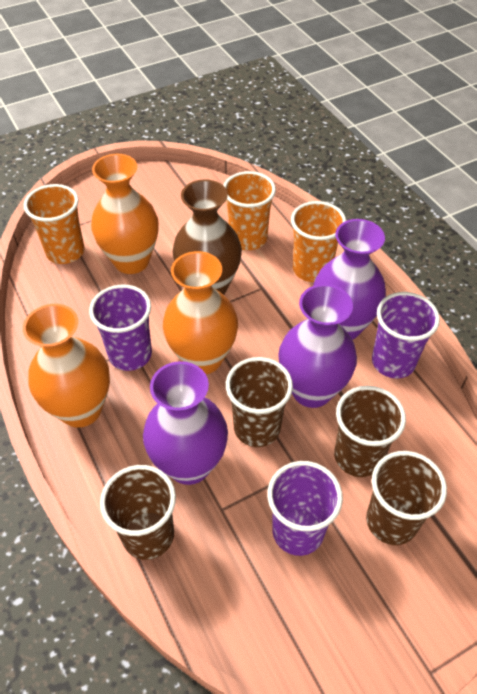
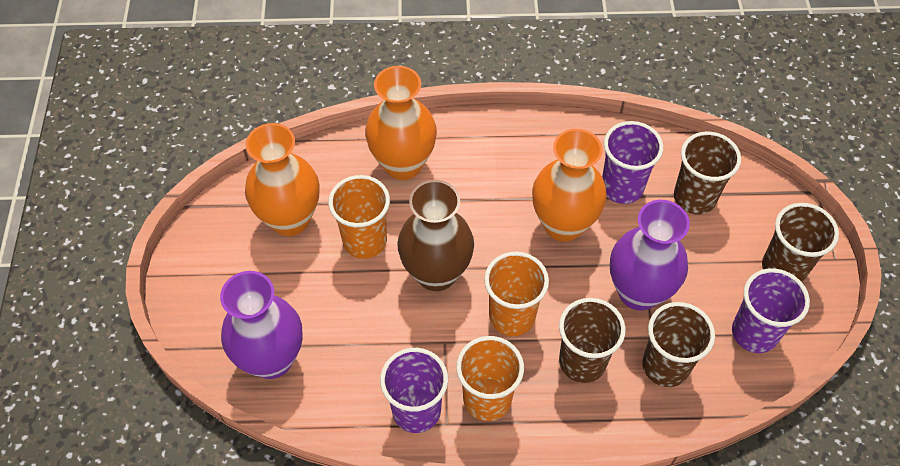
purple vase: 3 -> 2

